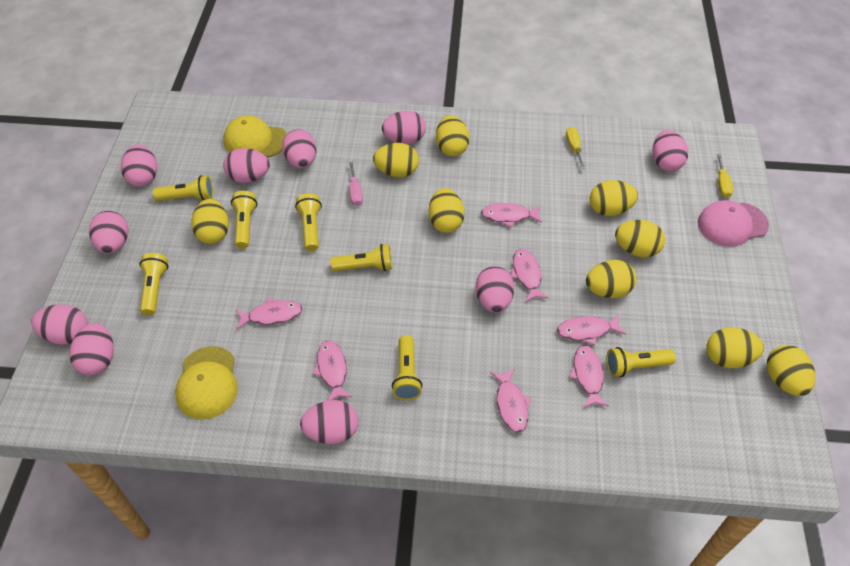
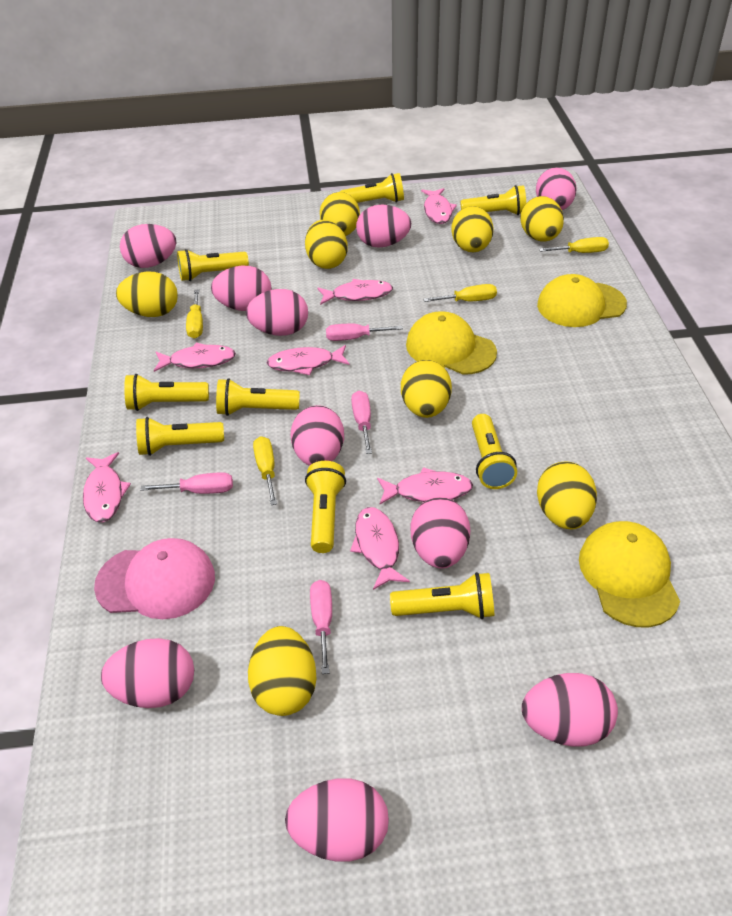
pink screwdriver: 1 -> 4
yellow cap: 2 -> 3
yellow egg: 9 -> 8
yellow flashlight: 7 -> 9
yellow screwdriver: 2 -> 4

